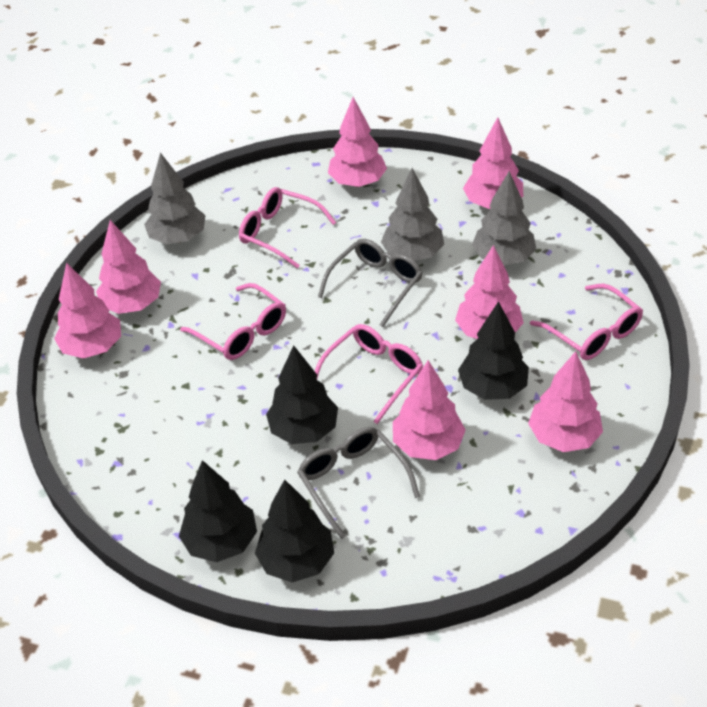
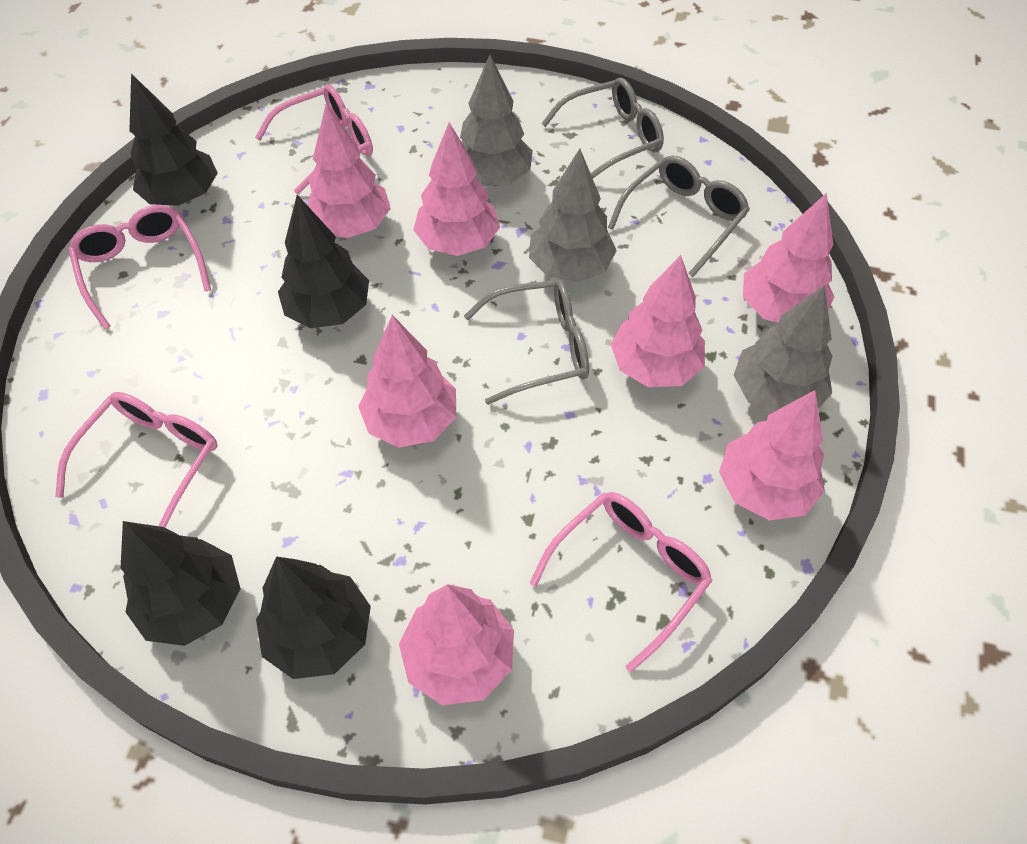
grey glasses: 2 -> 3

